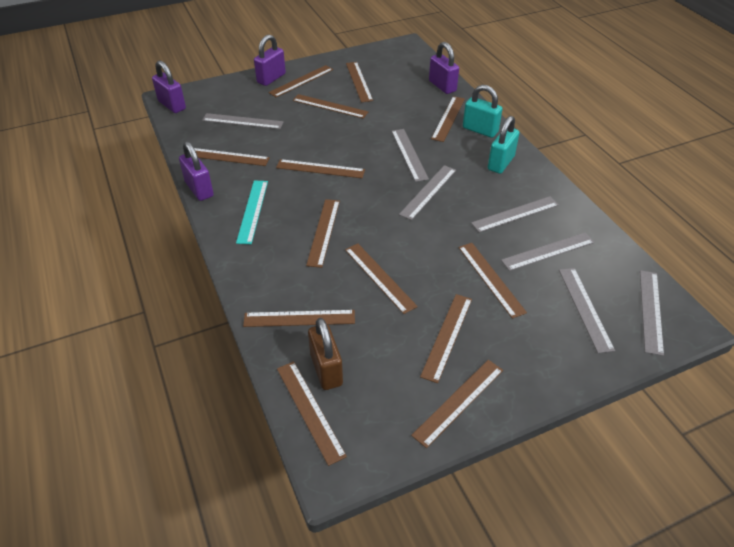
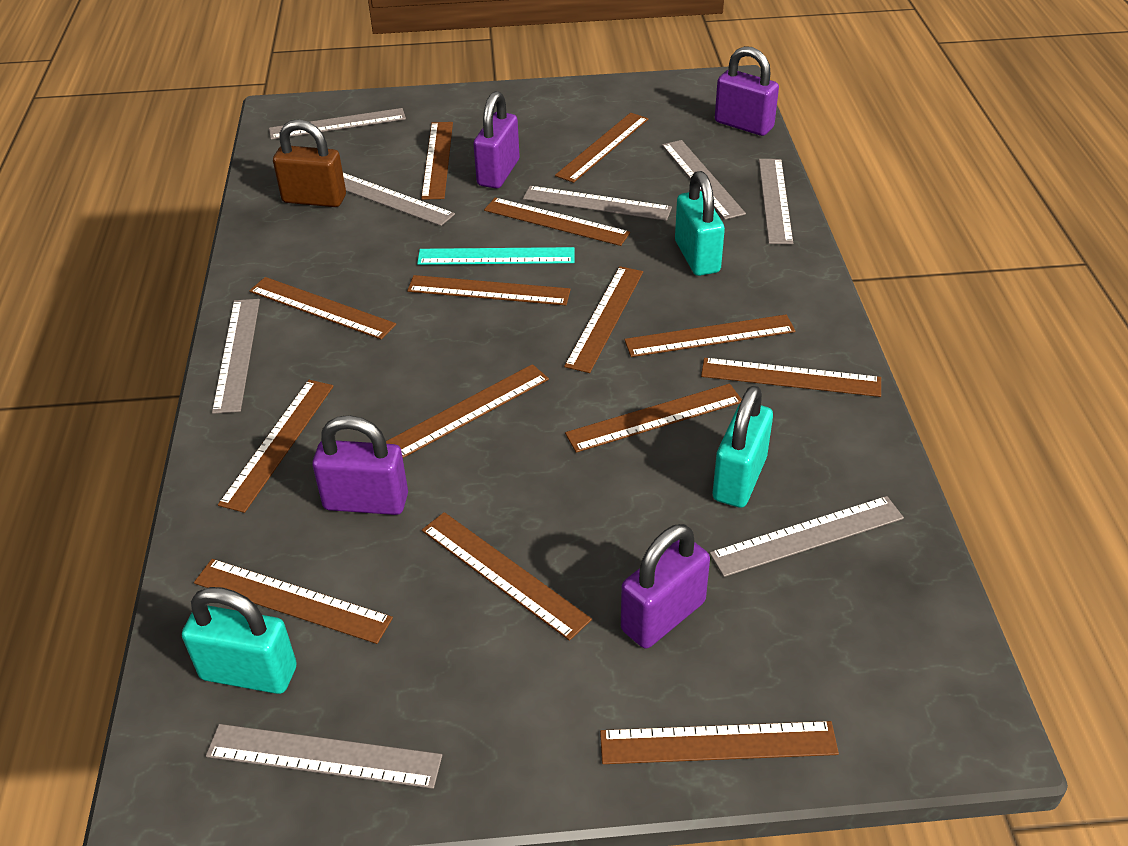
brown ruler: 13 -> 14
grey ruler: 7 -> 8
turquoise padlock: 2 -> 3

